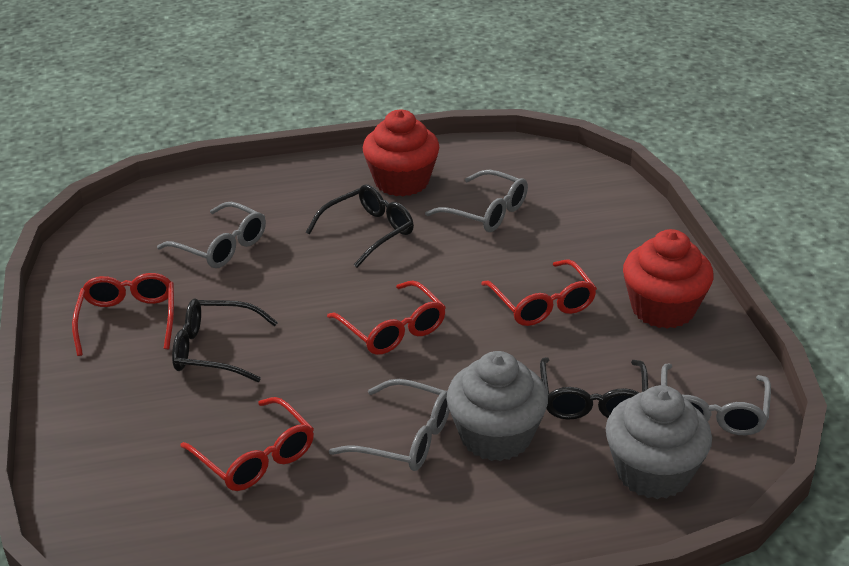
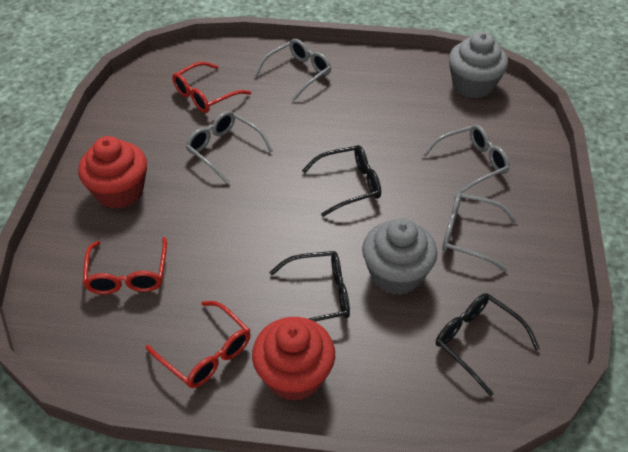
red glasses: 4 -> 3

